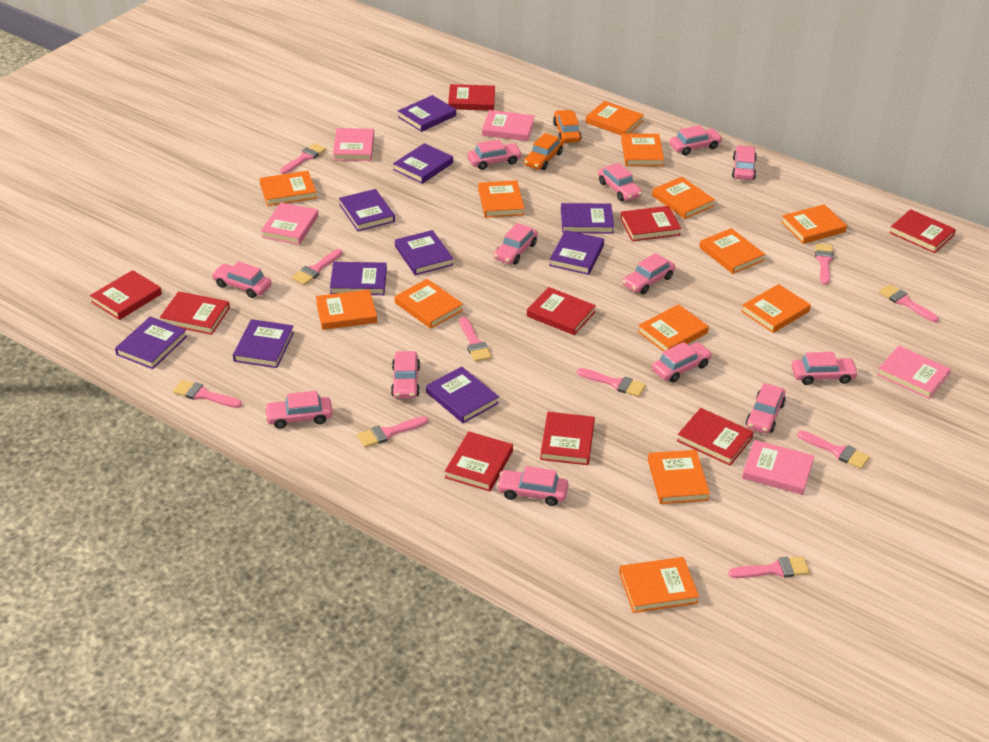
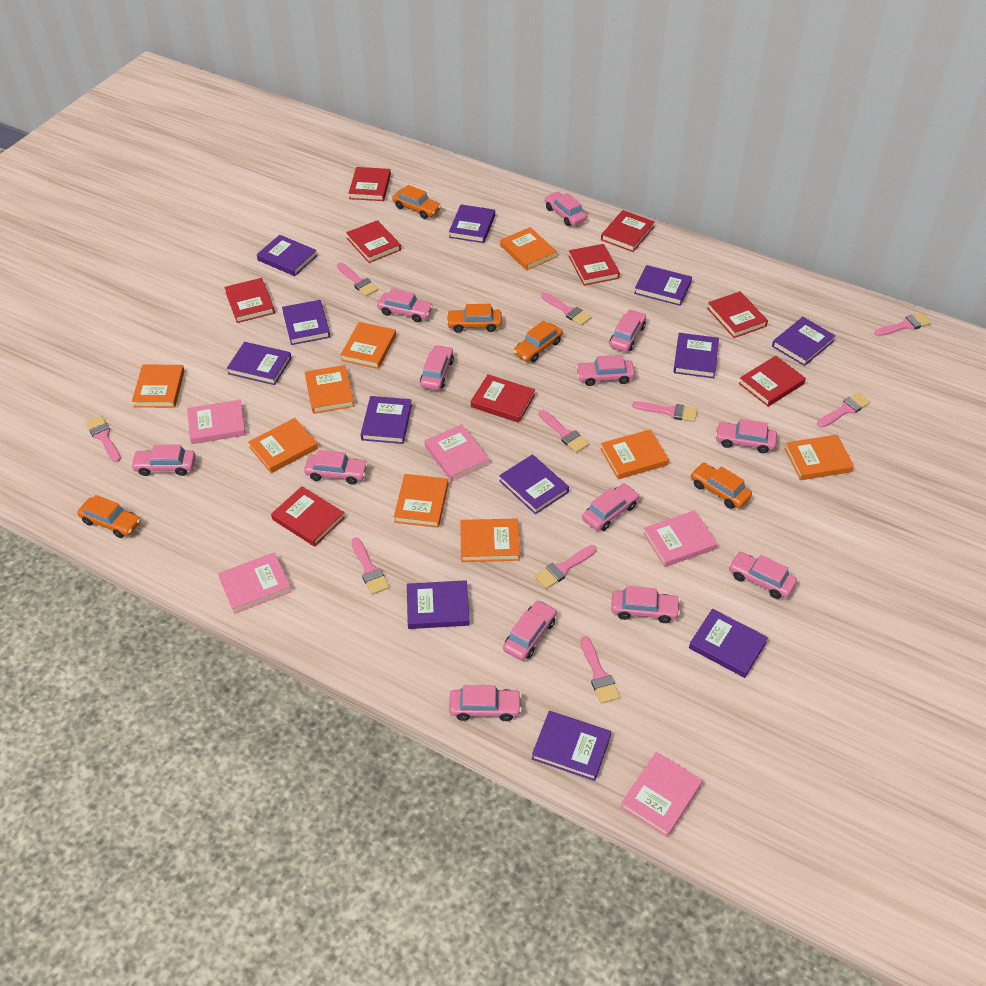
orange book: 13 -> 9
orange car: 2 -> 5
purple book: 10 -> 12

